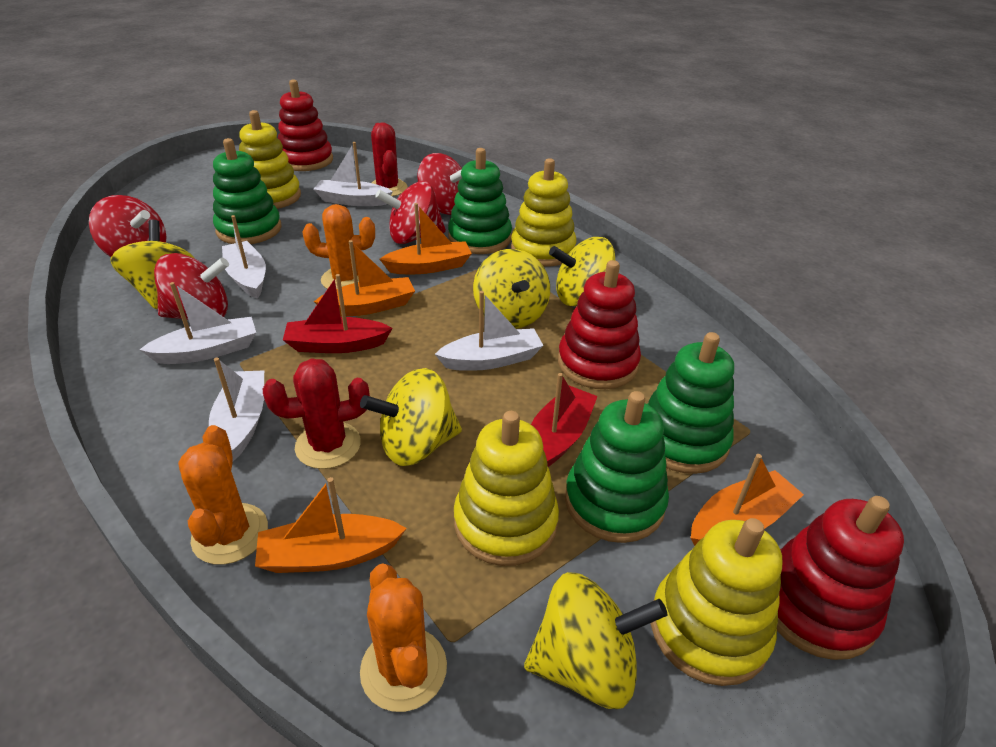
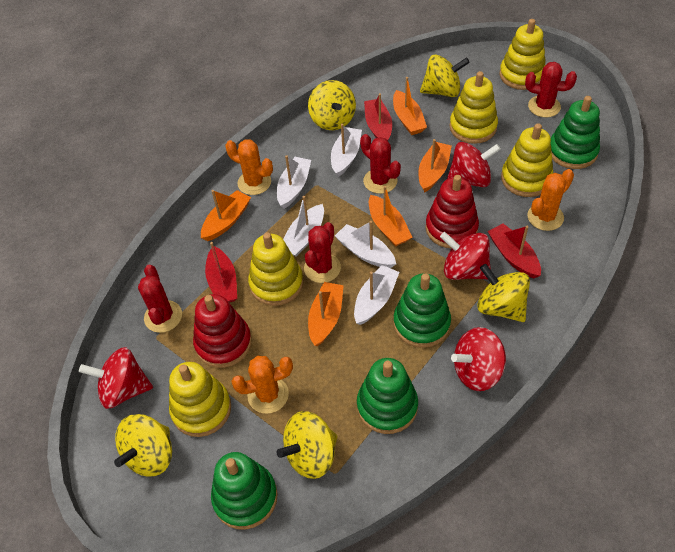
orange boat: 4 -> 5
red boat: 2 -> 3
red cactus: 2 -> 4
red stacking toy: 3 -> 2
yellow stacking toy: 4 -> 5

